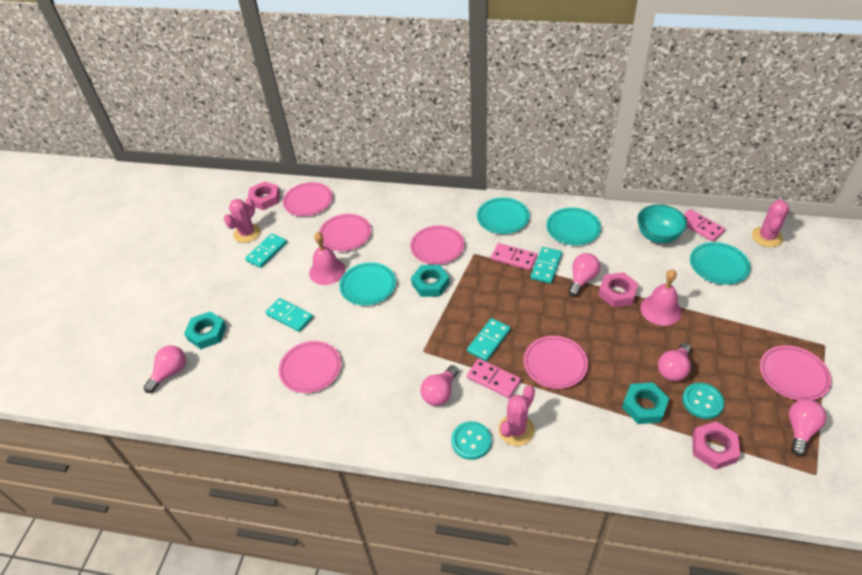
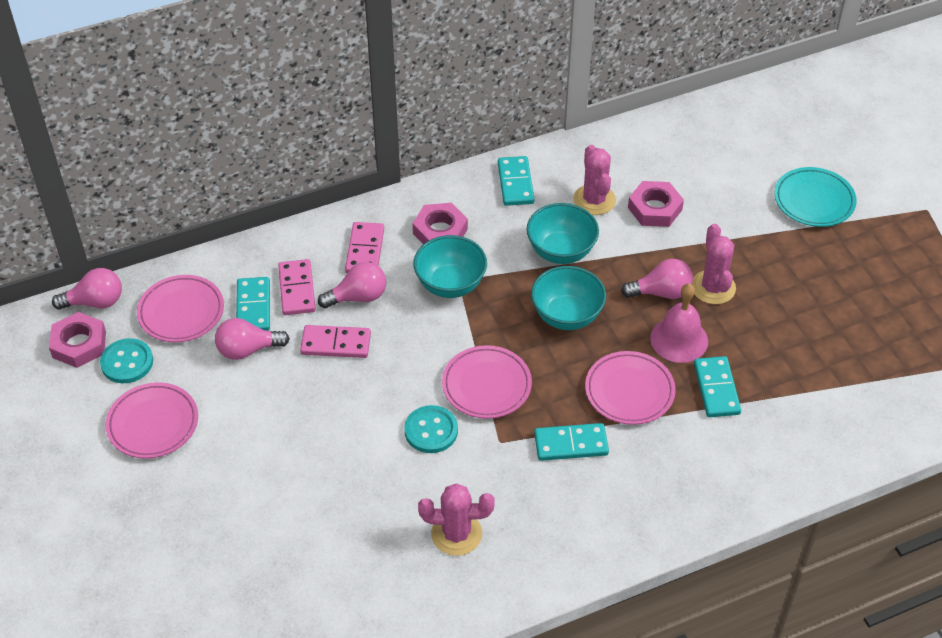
pink bell: 2 -> 1
pink light bulb: 5 -> 4
pink plate: 6 -> 4
turquoise bowl: 1 -> 3
turquoise nut: 3 -> 0
turquoise plate: 4 -> 1

